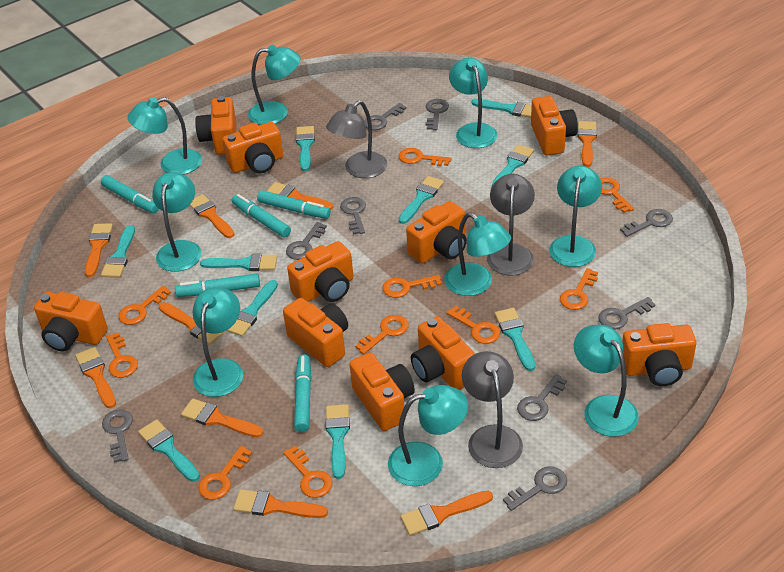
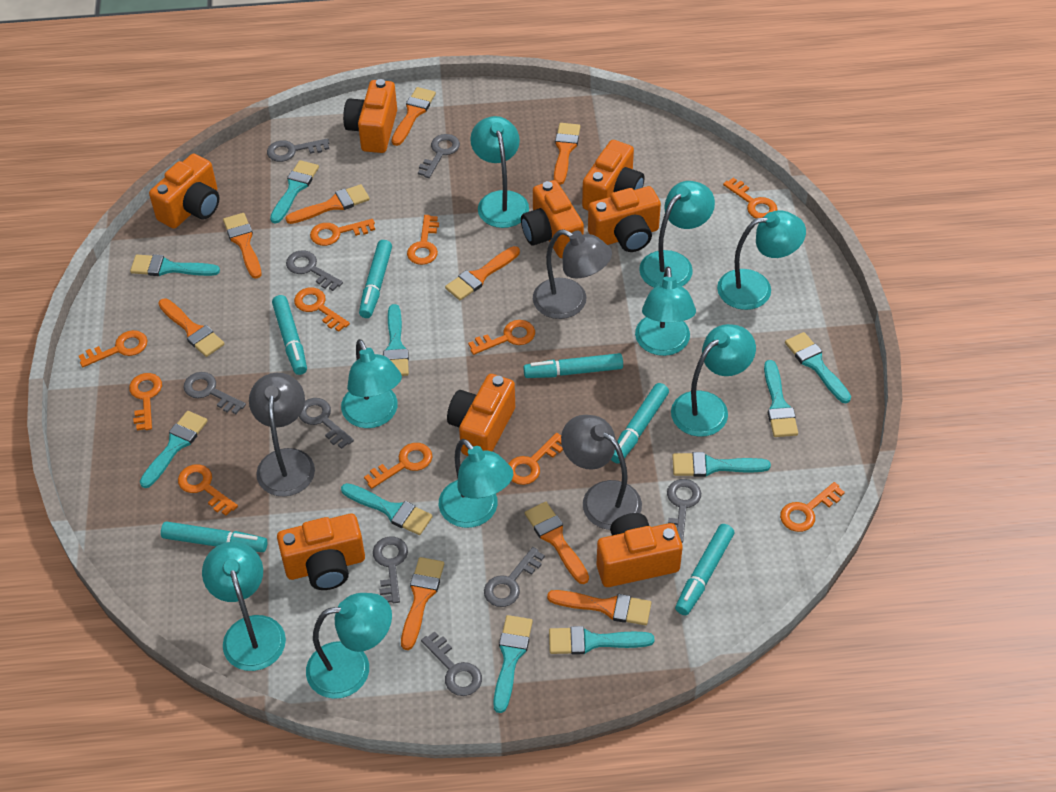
orange camera: 10 -> 8
orange key: 10 -> 11
turquoise marker: 5 -> 6

